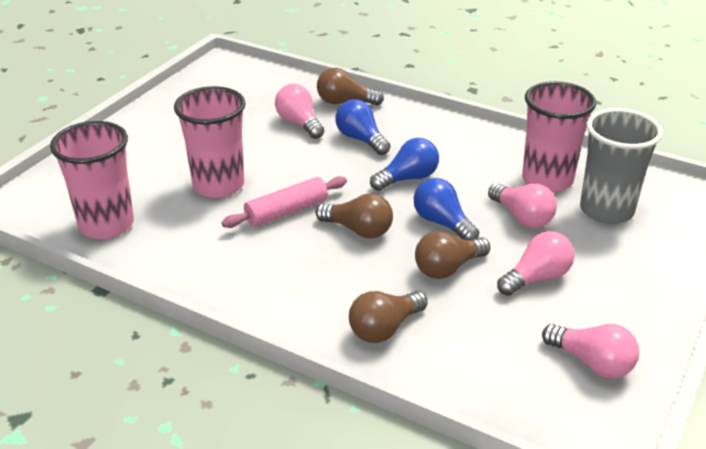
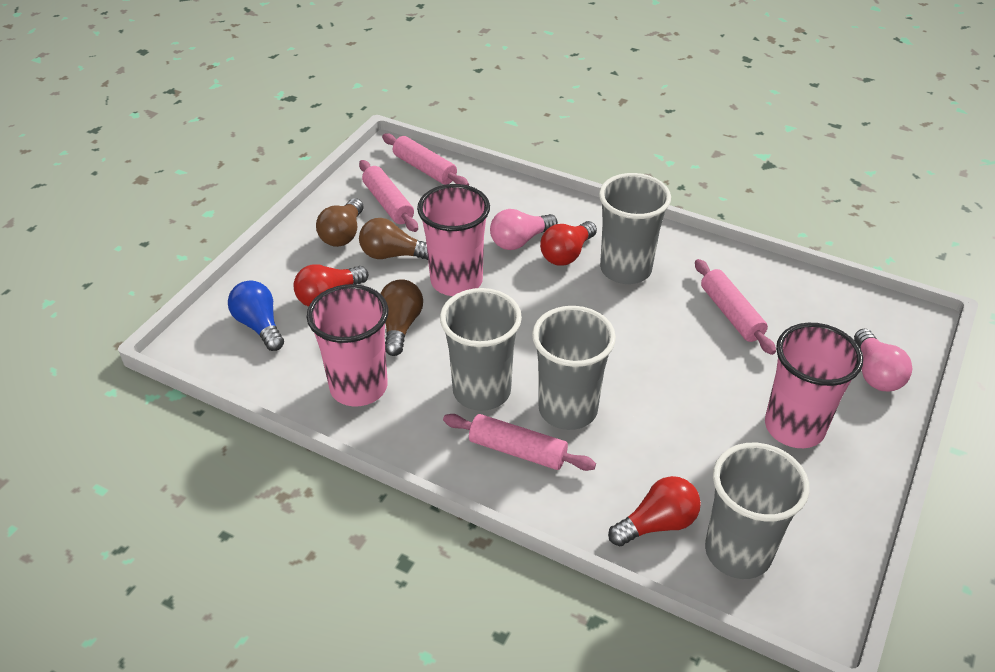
blue light bulb: 3 -> 1
brown light bulb: 4 -> 3
grey cup: 1 -> 4
pink light bulb: 4 -> 2
pink rolling pin: 1 -> 4
red light bulb: 0 -> 3

